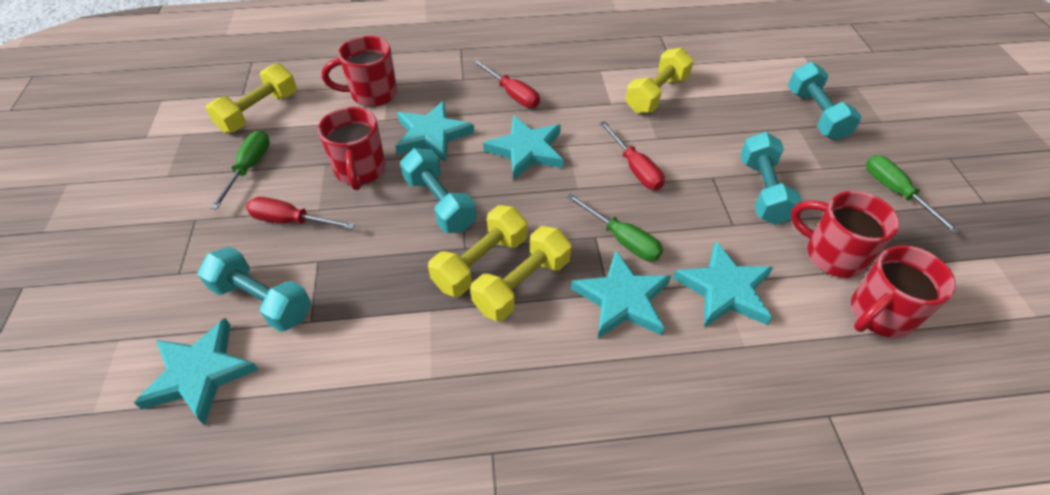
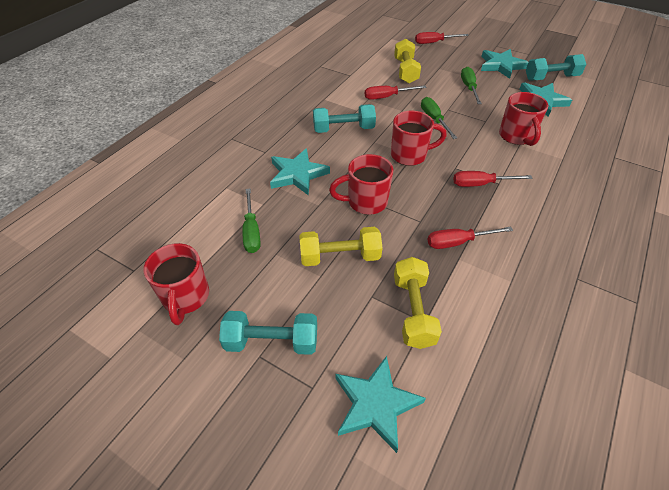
red screwdriver: 3 -> 4
turquoise dumbbell: 4 -> 3
turquoise star: 5 -> 4
yellow dumbbell: 4 -> 3

